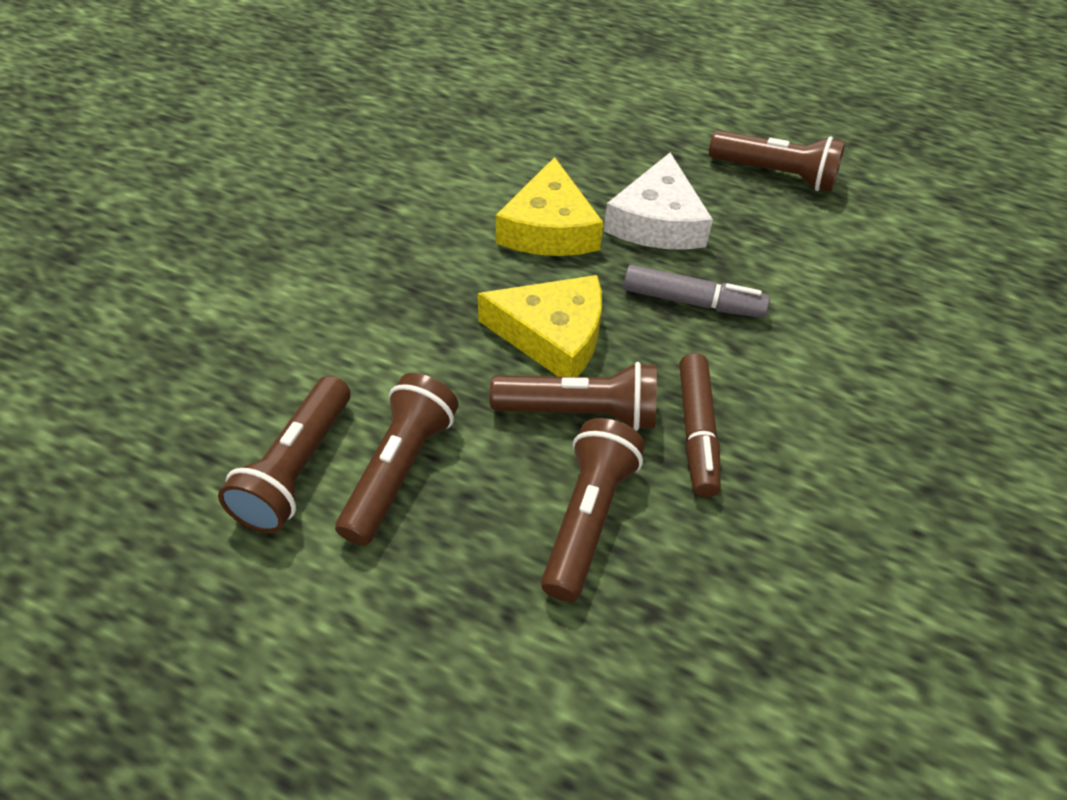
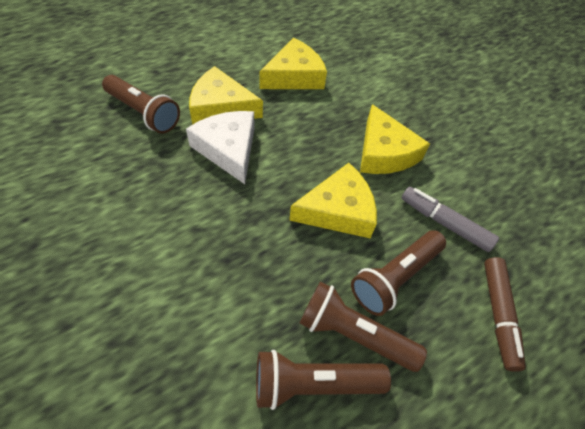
brown flashlight: 5 -> 4
yellow cheese: 2 -> 4

